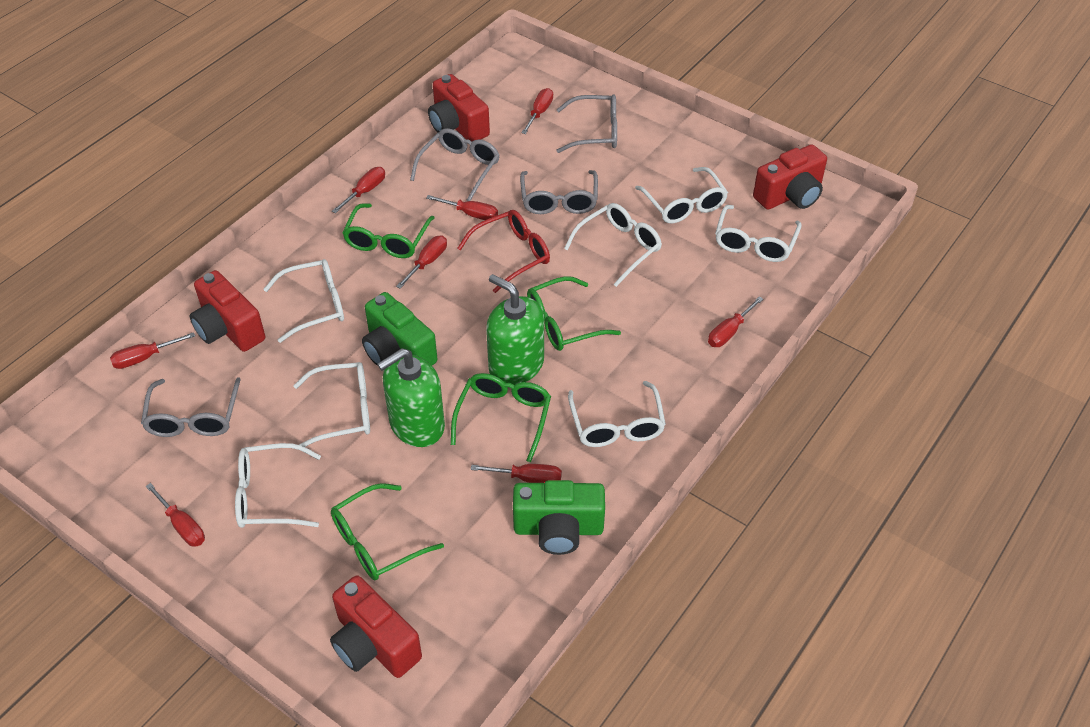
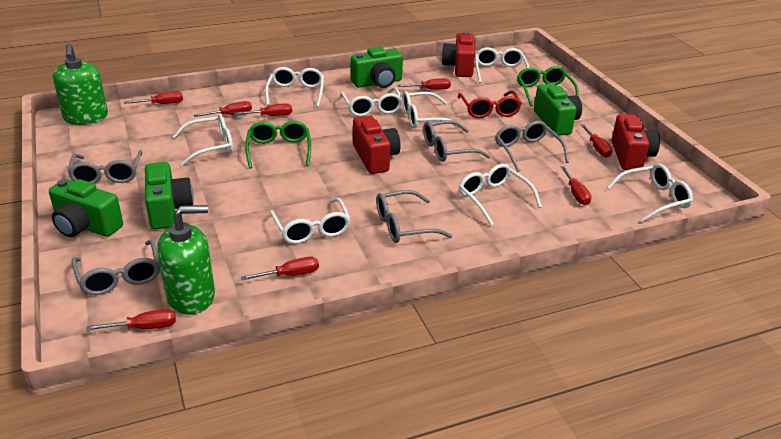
green camera: 2 -> 4
green glasses: 4 -> 2
grey glasses: 4 -> 5
red camera: 4 -> 3
white glasses: 7 -> 8

